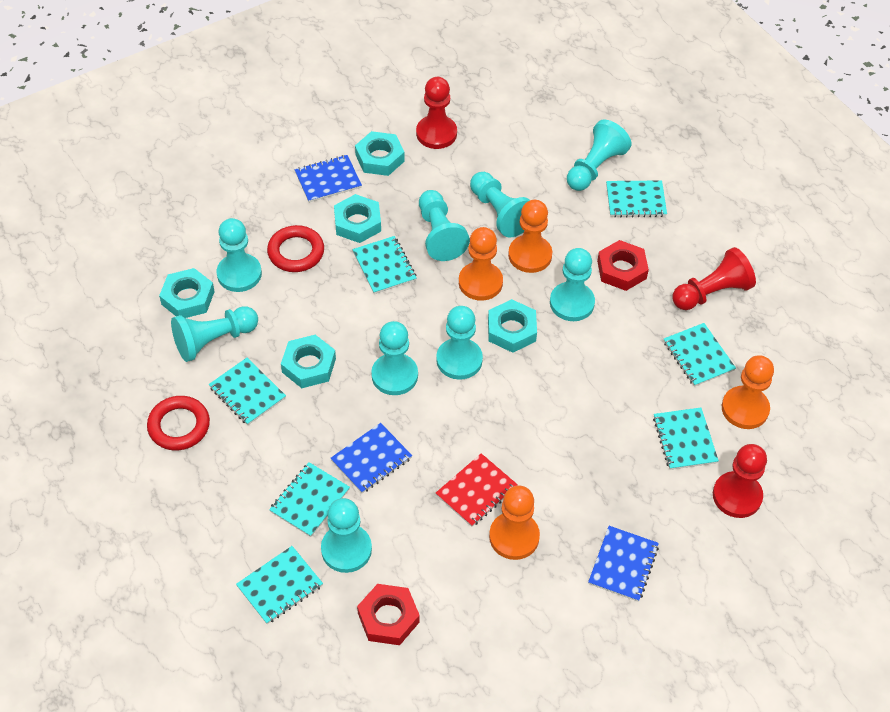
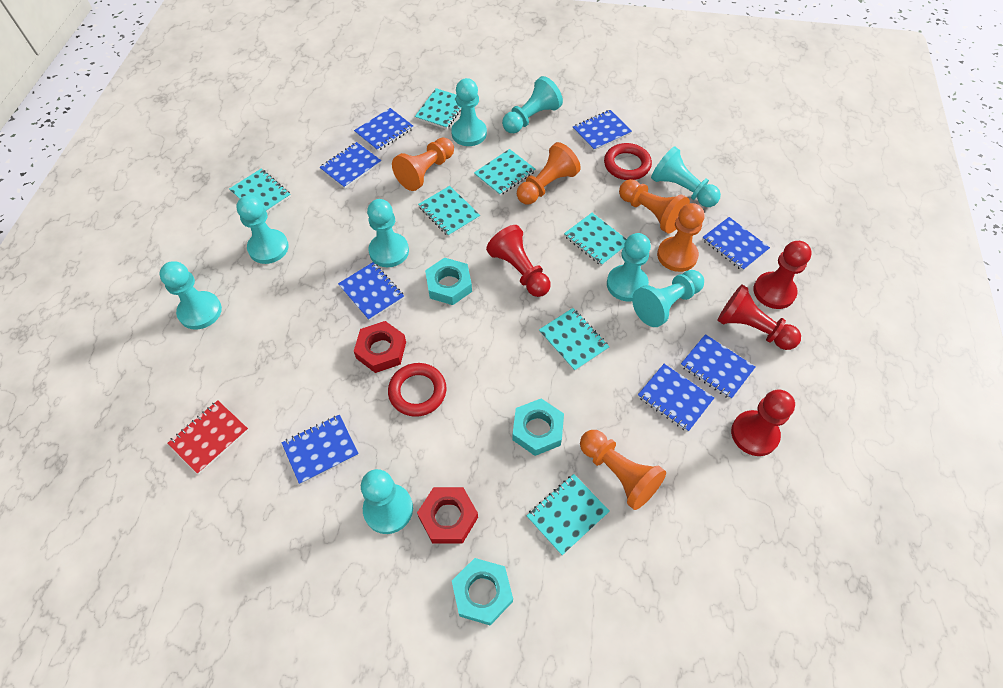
blue notebook: 3 -> 8
orange pawn: 4 -> 5
red pawn: 3 -> 4
turquoise nut: 5 -> 3

